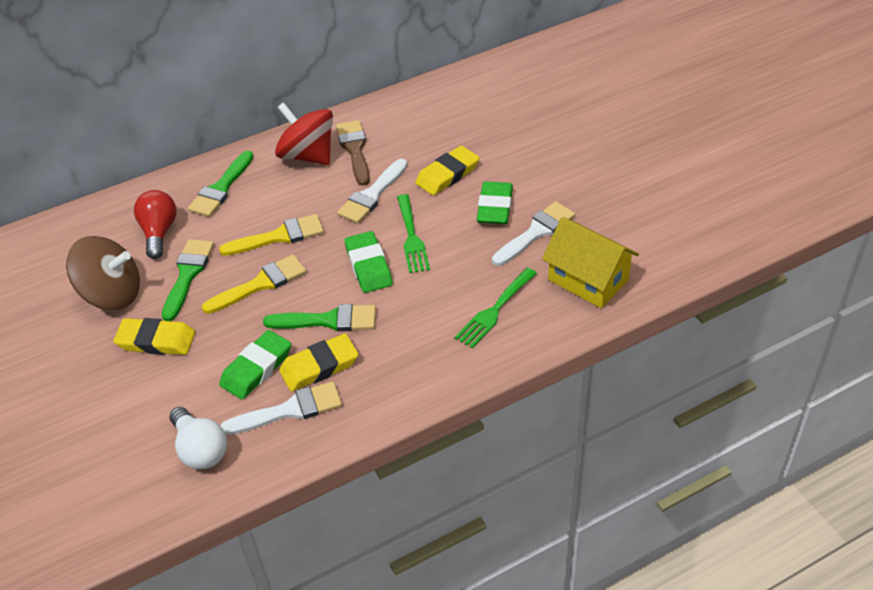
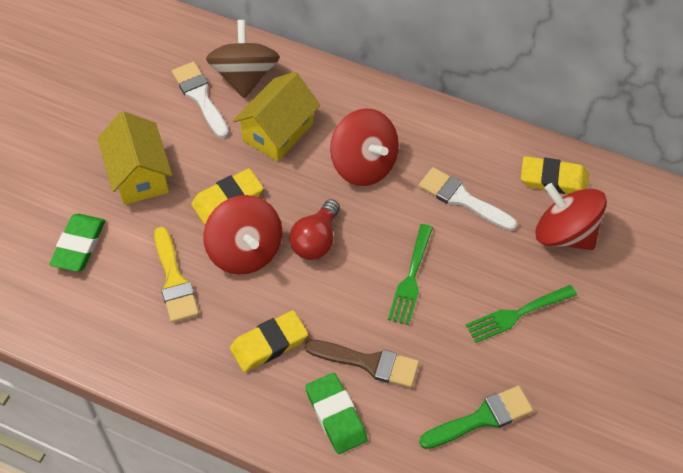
green brush: 3 -> 1
green eraser: 3 -> 2
red spinning top: 1 -> 3
white brush: 3 -> 2
white light bulb: 1 -> 0
yellow brush: 2 -> 1
yellow house: 1 -> 2

